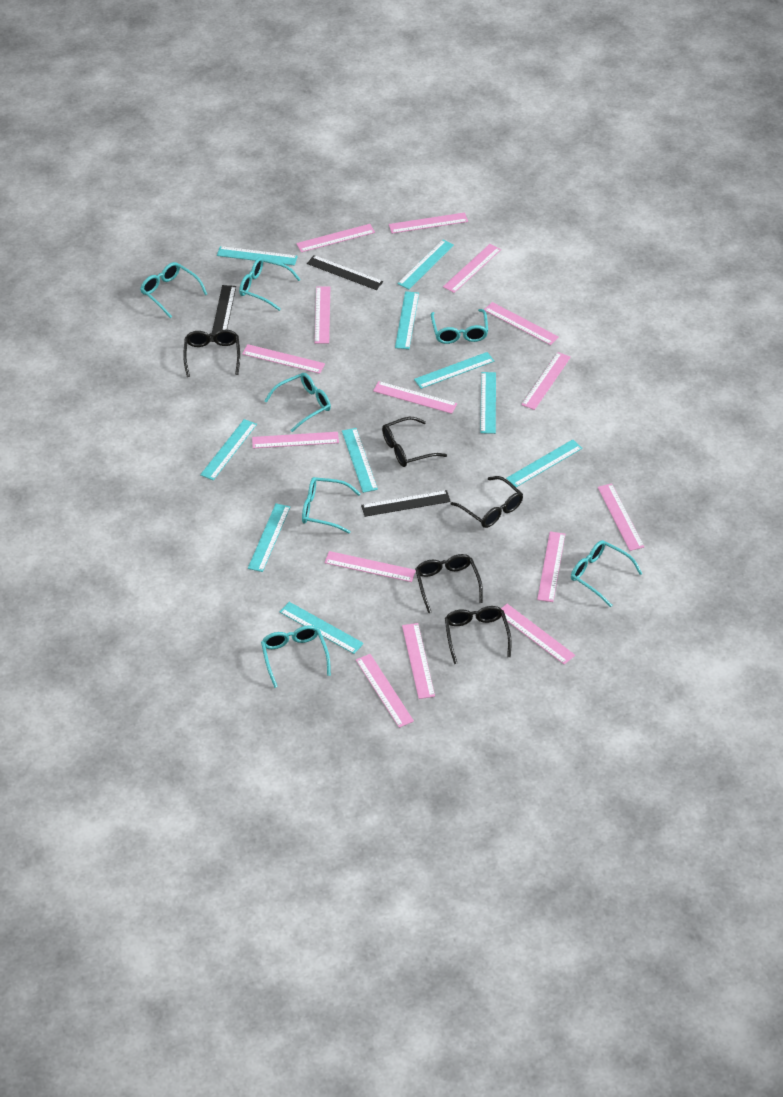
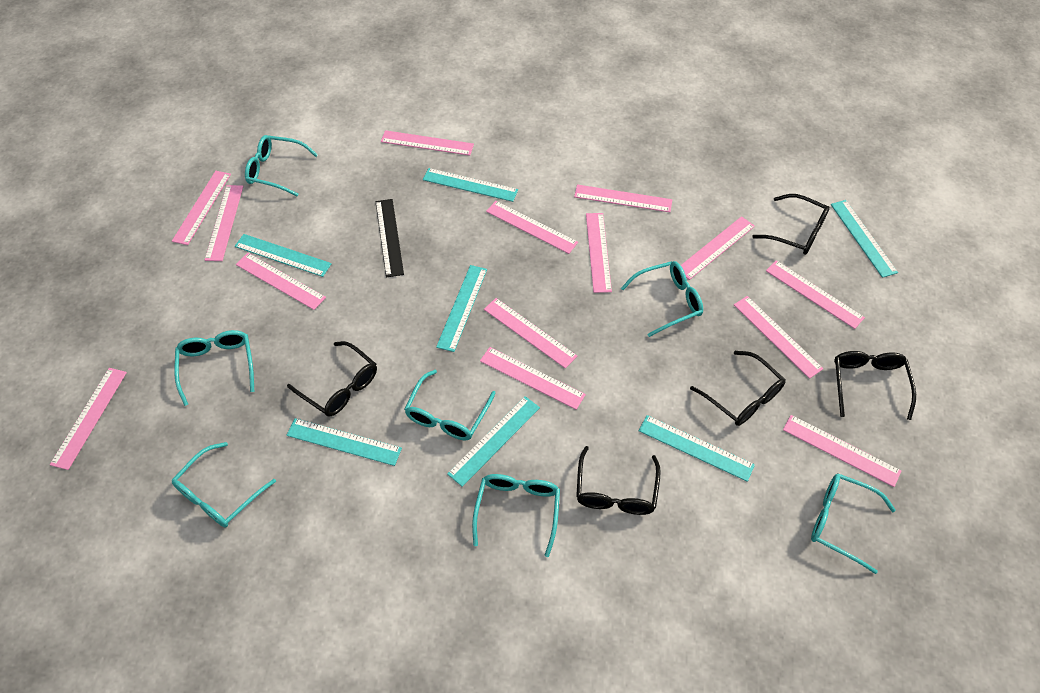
black ruler: 3 -> 1
pink ruler: 15 -> 14
turquoise ruler: 10 -> 7

